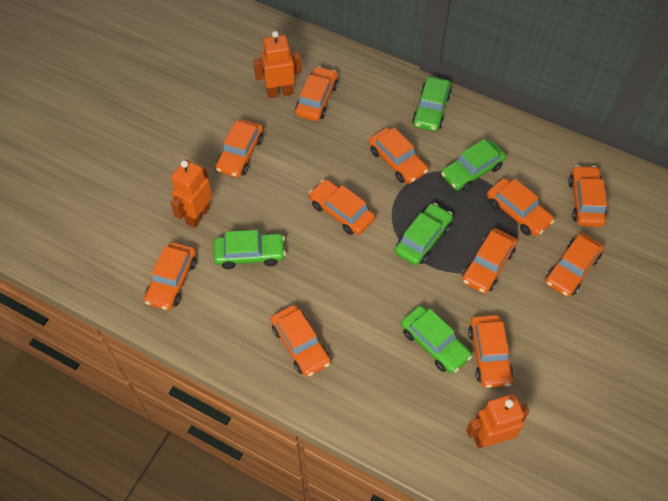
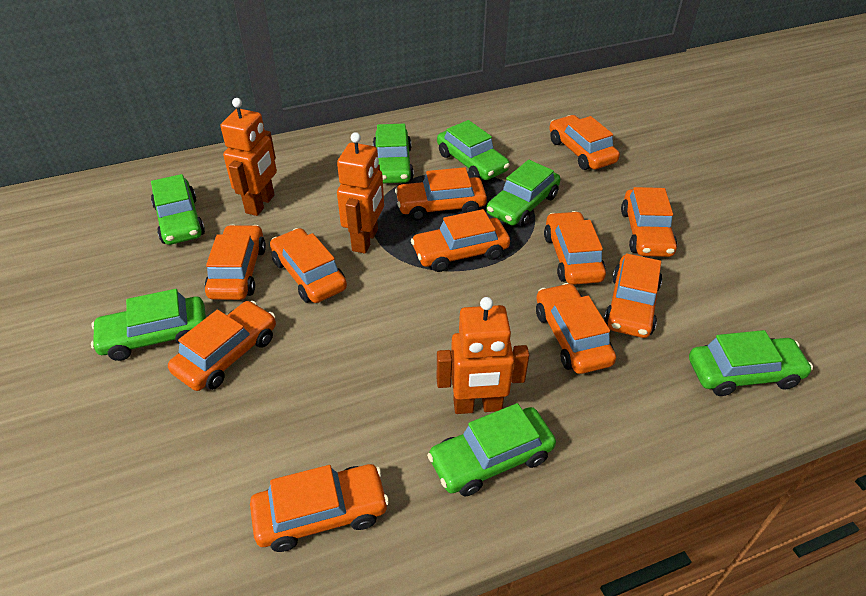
green car: 5 -> 7

